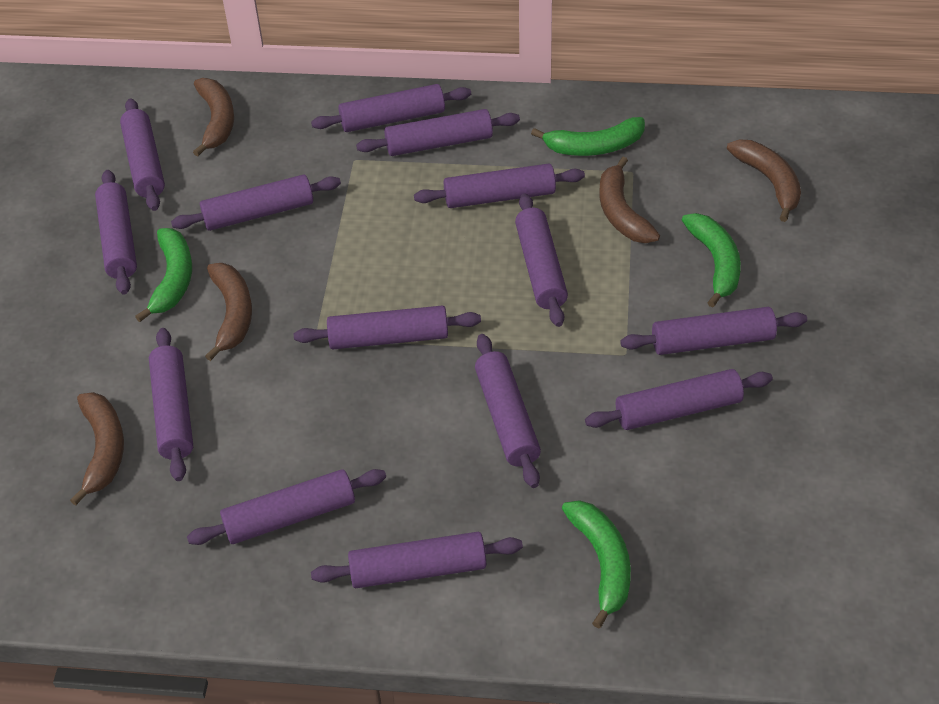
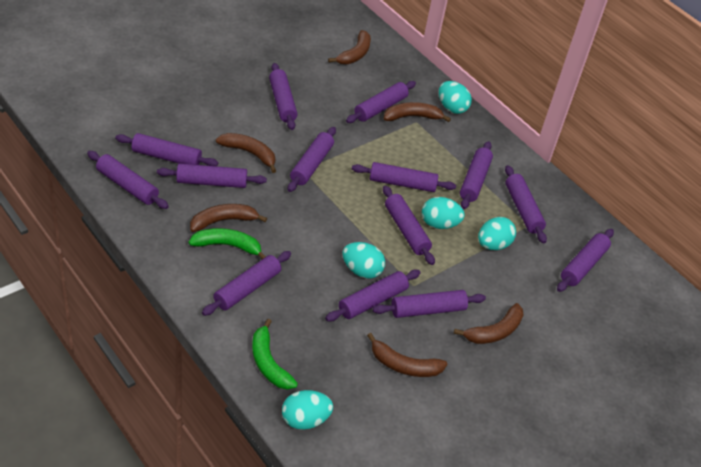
brown banana: 5 -> 6
green banana: 4 -> 2
turquoise egg: 0 -> 5

